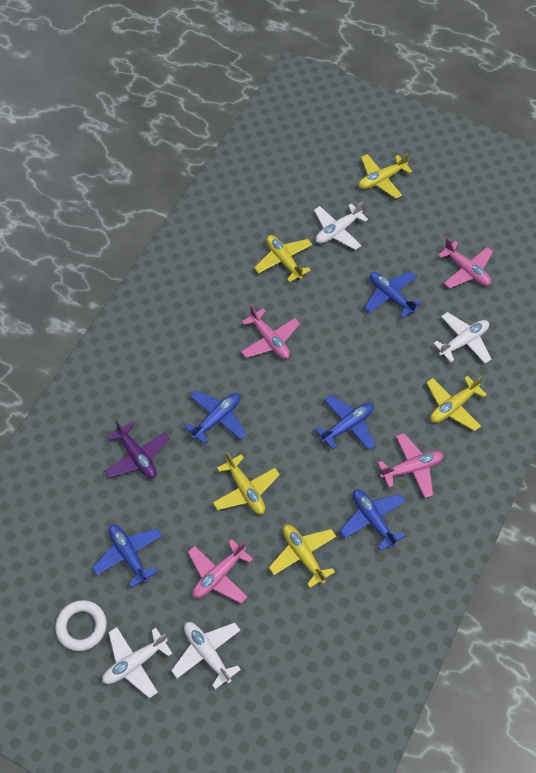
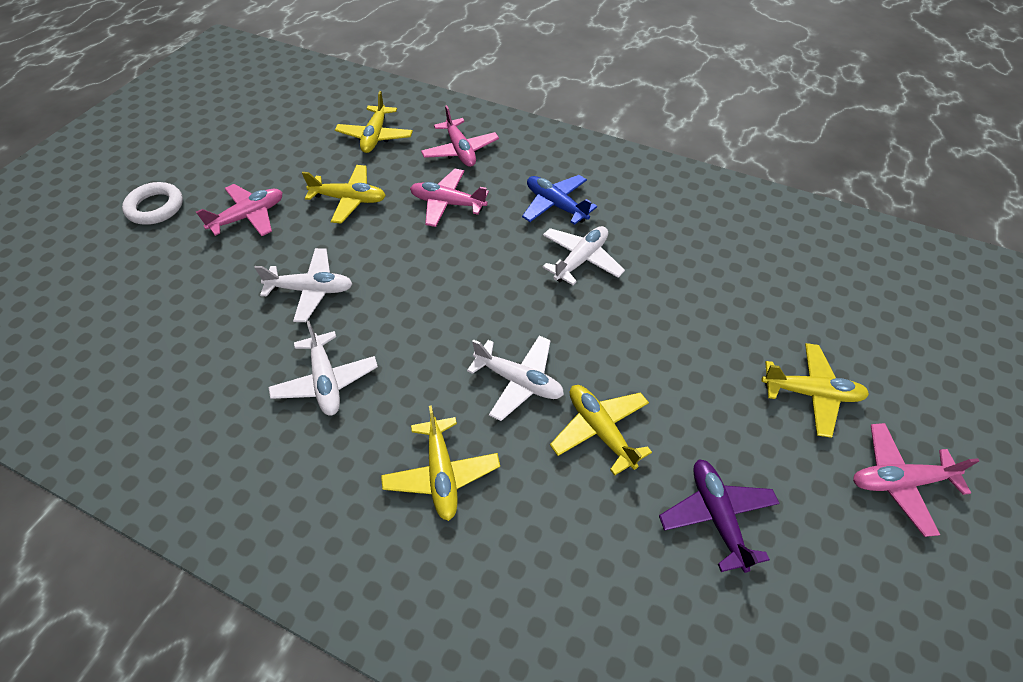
blue plane: 5 -> 1

